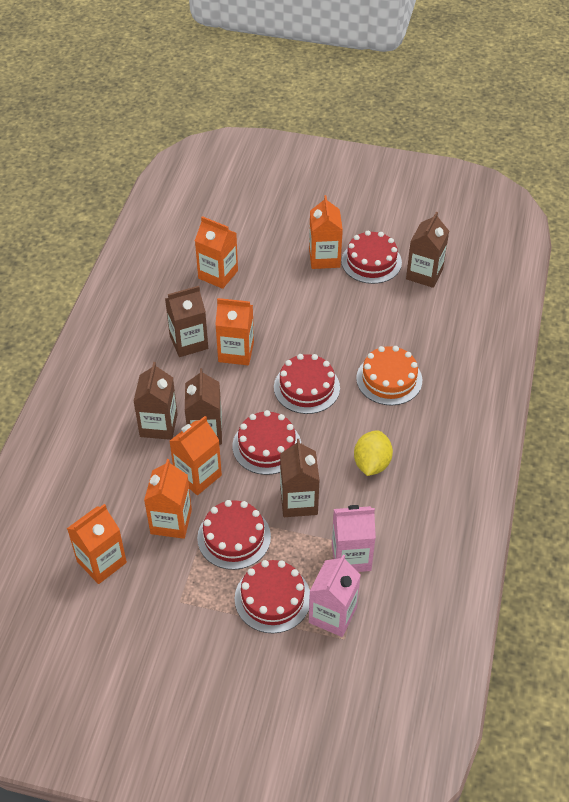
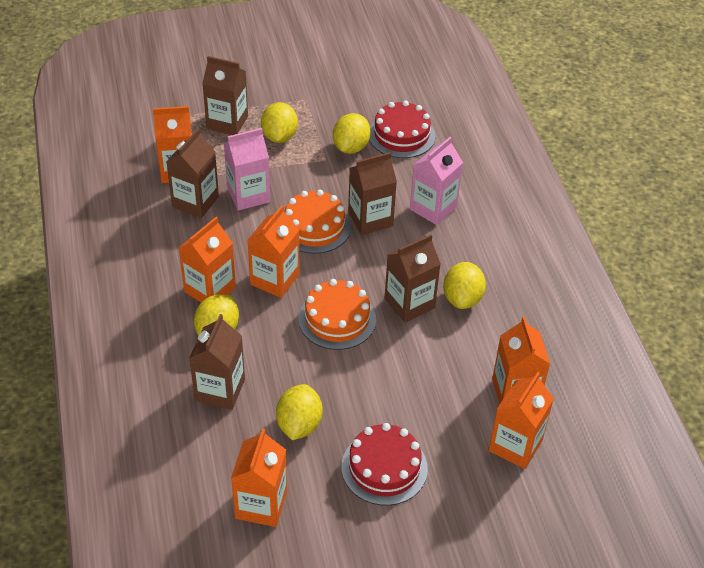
orange cake: 1 -> 2
red cake: 5 -> 2
yellow lemon: 1 -> 5

